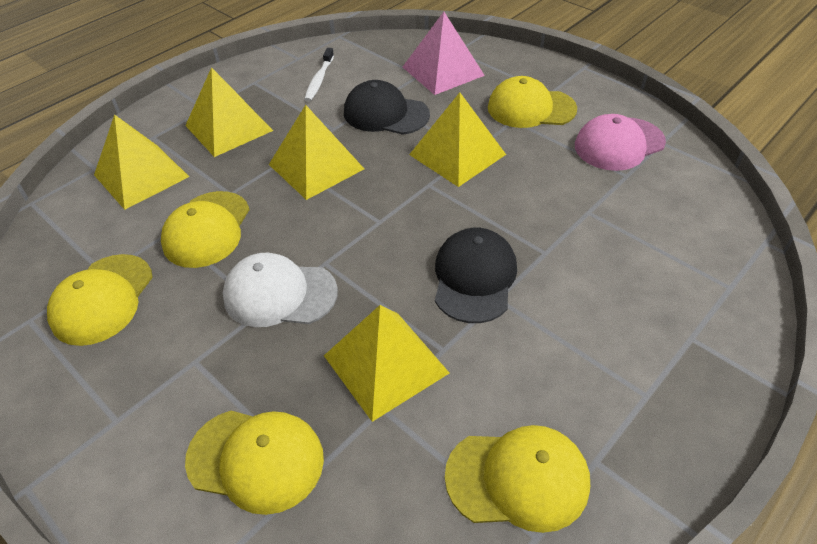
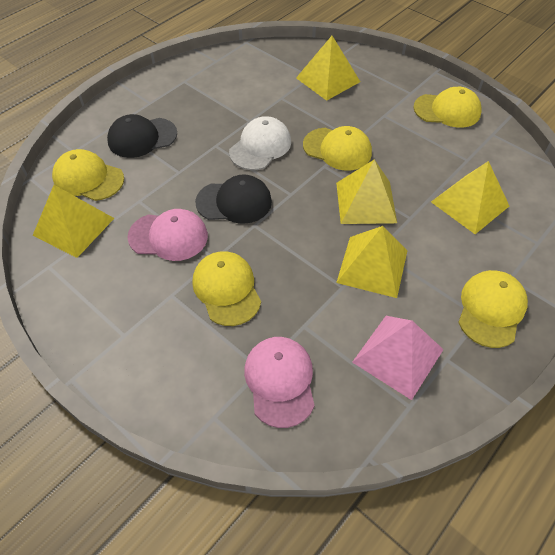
pink cap: 1 -> 2
white toothbrush: 1 -> 0

